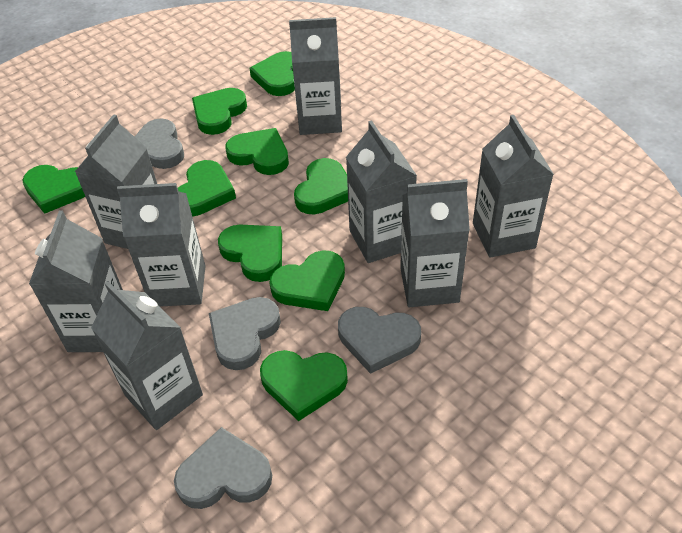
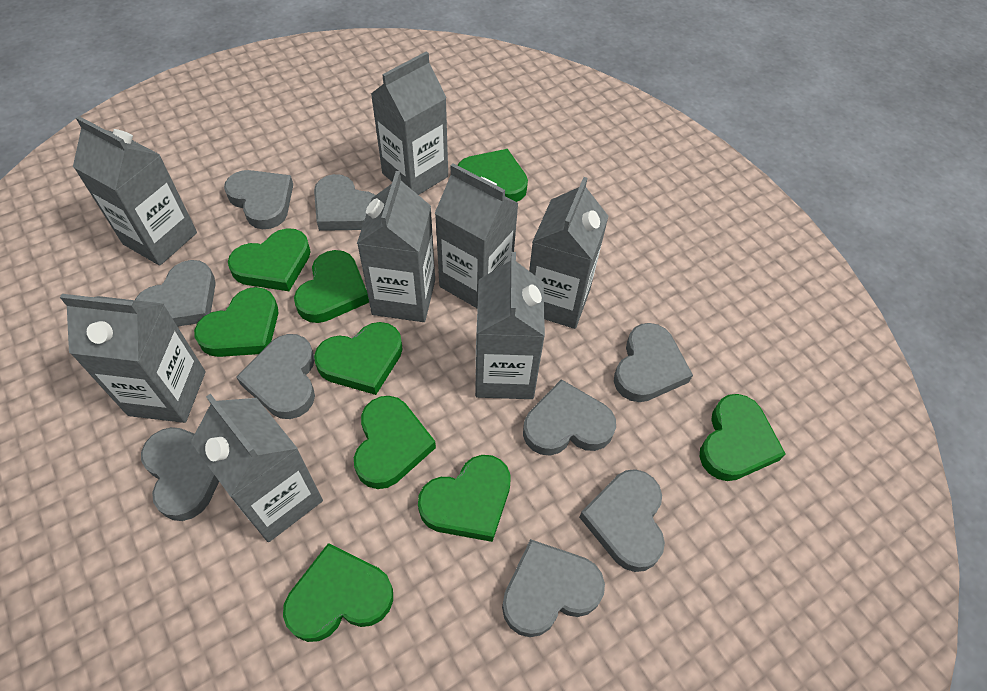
grey heart: 4 -> 9

